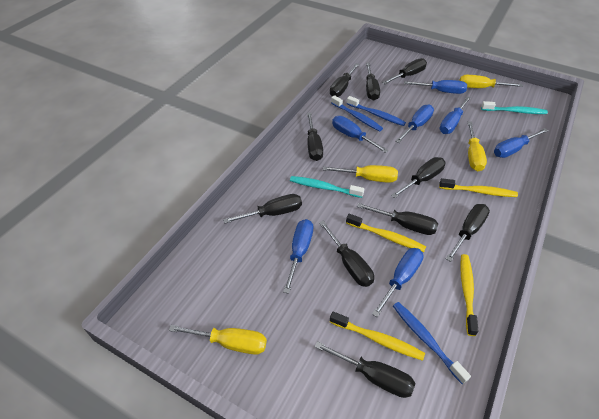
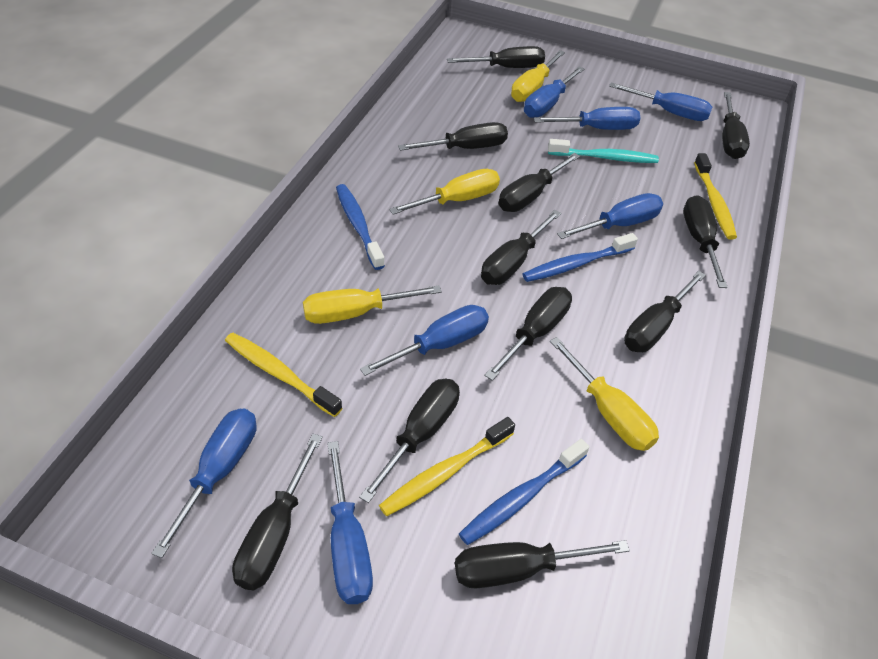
black screwdriver: 10 -> 11
turquoise toothbrush: 2 -> 1
yellow toothbrush: 4 -> 3

